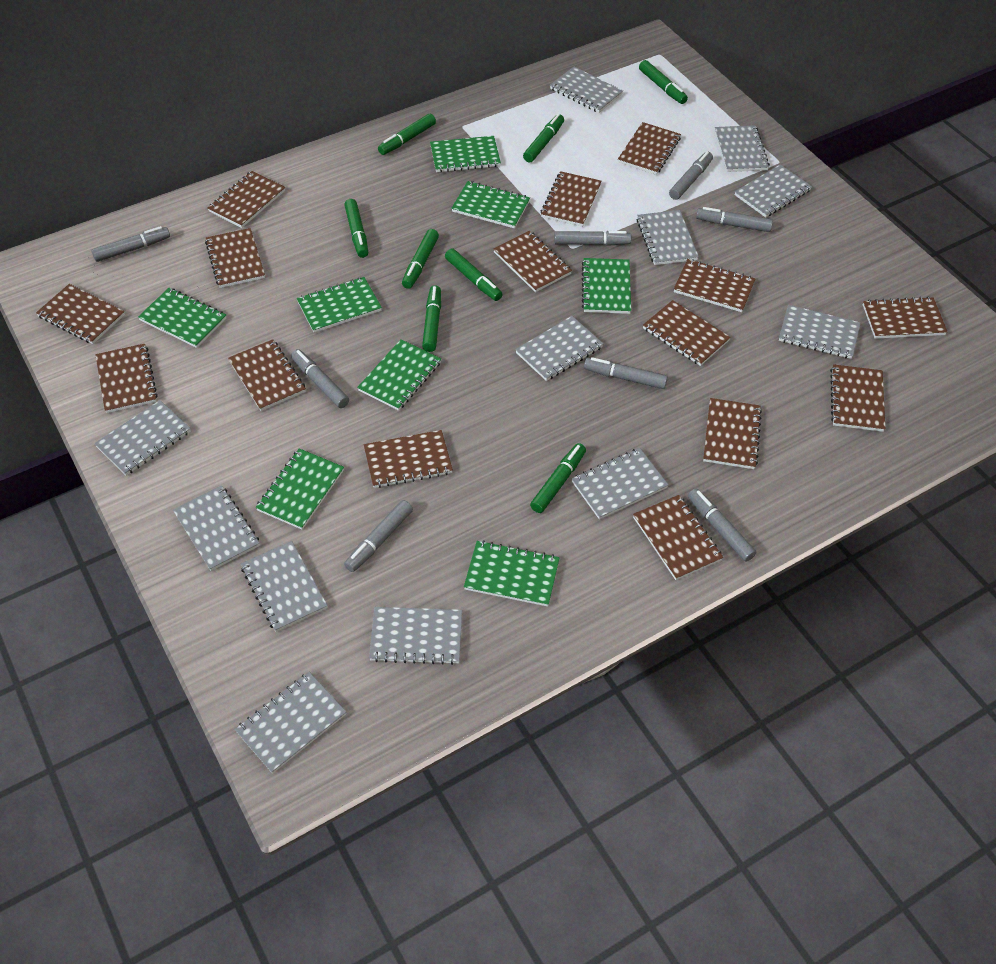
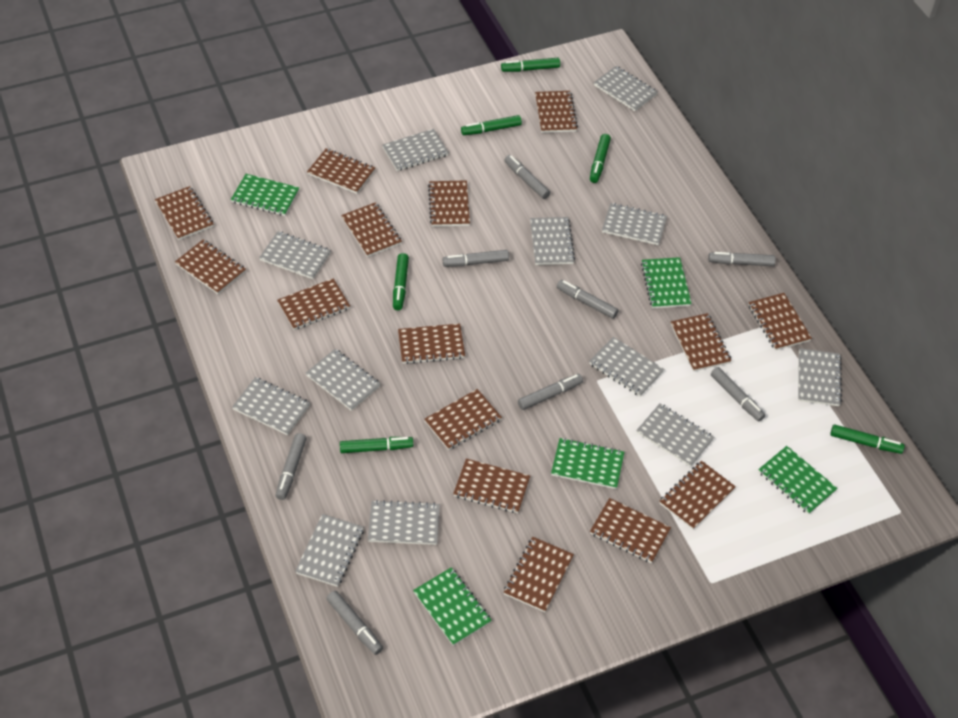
green marker: 8 -> 6
green notebook: 8 -> 5

